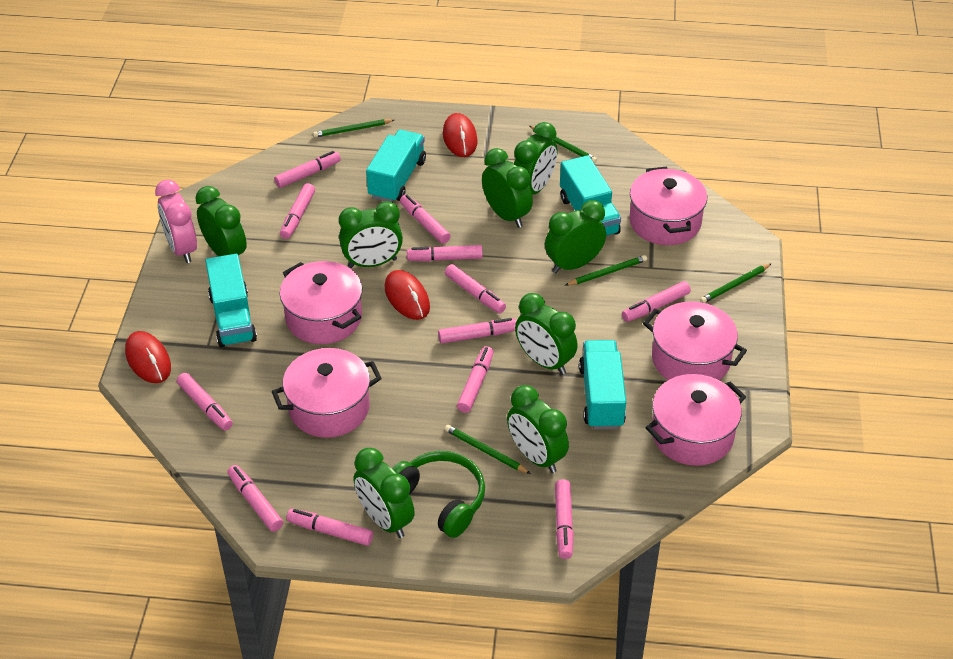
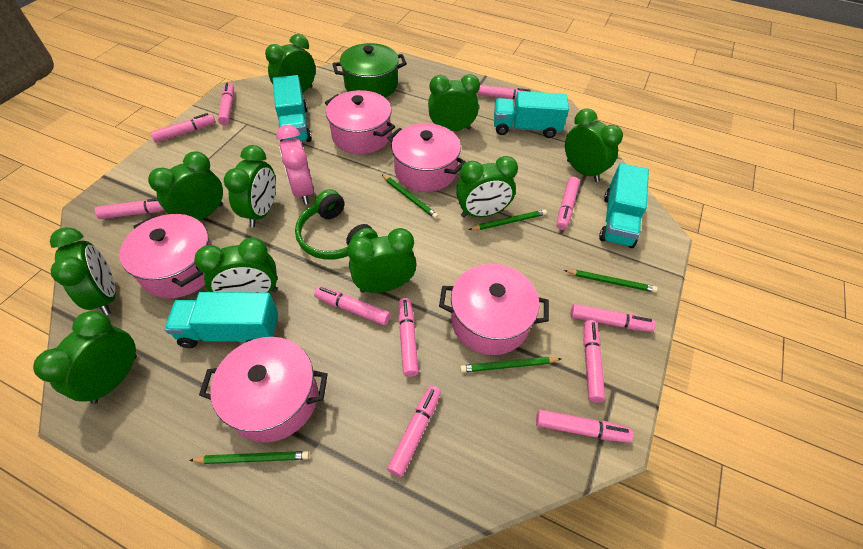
green clock: 8 -> 10
green pot: 0 -> 1
pink marker: 12 -> 11
red mouse: 3 -> 0

